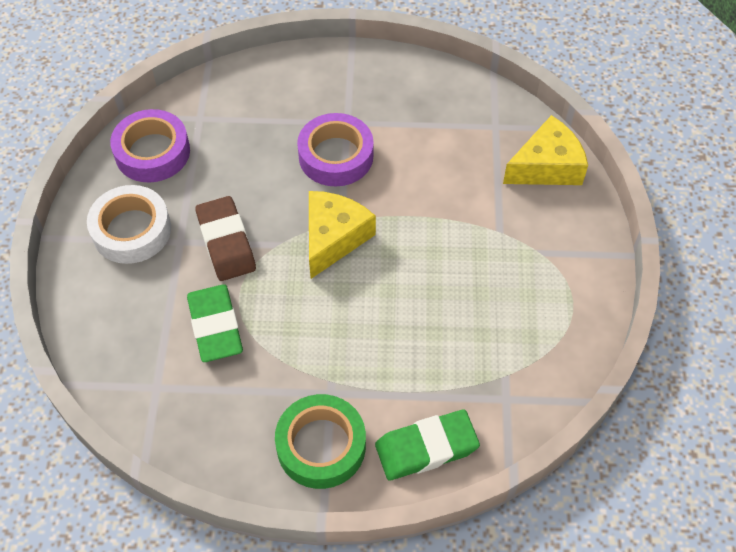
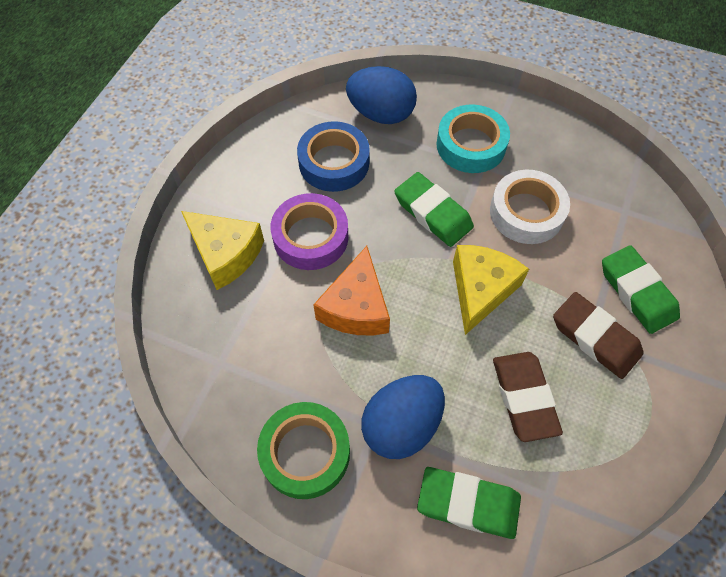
blue egg: 0 -> 2
blue tape: 0 -> 1
brown eraser: 1 -> 2
green eraser: 2 -> 3
orange cheese: 0 -> 1
purple tape: 2 -> 1
turquoise tape: 0 -> 1

